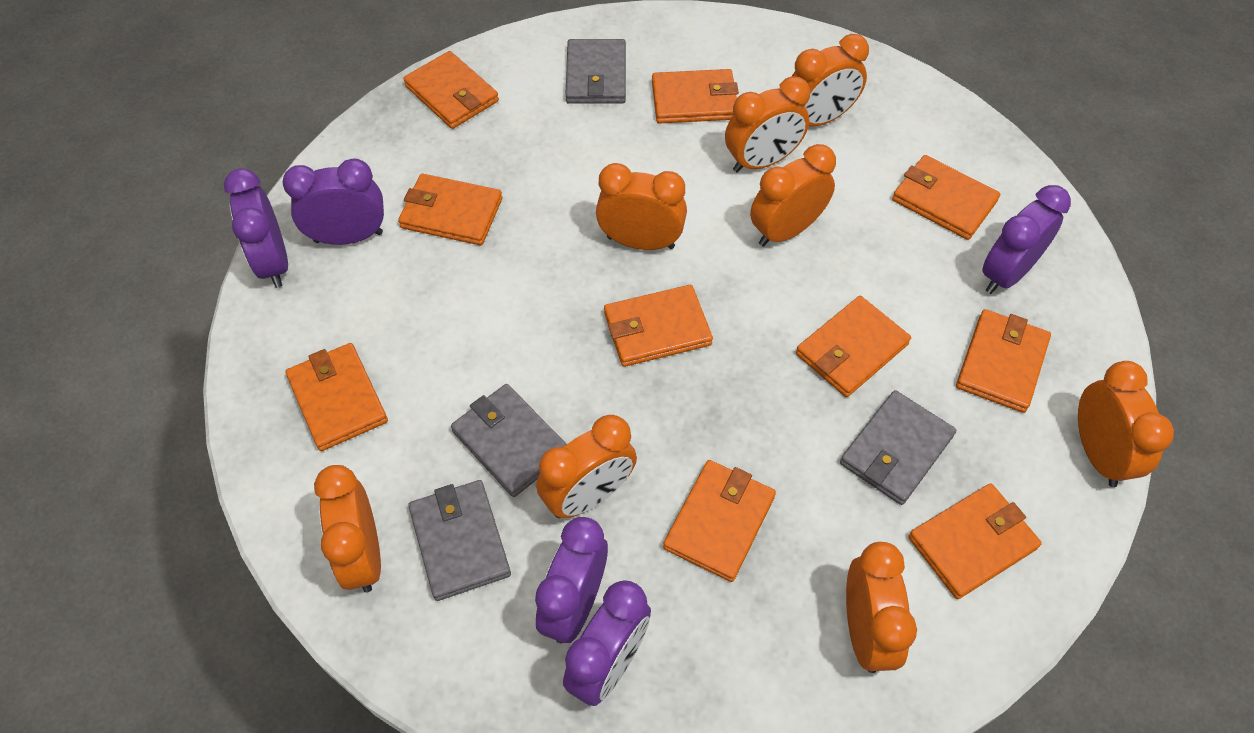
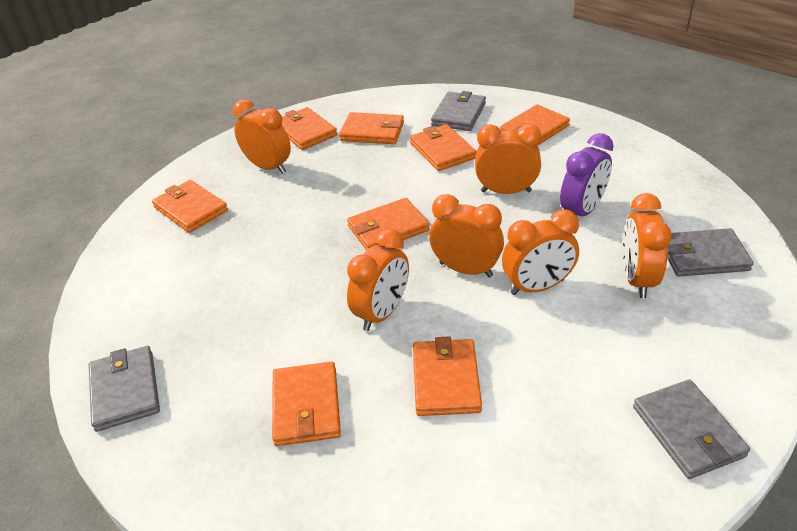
orange clock: 8 -> 6
orange wallet: 10 -> 8
purple clock: 5 -> 1

